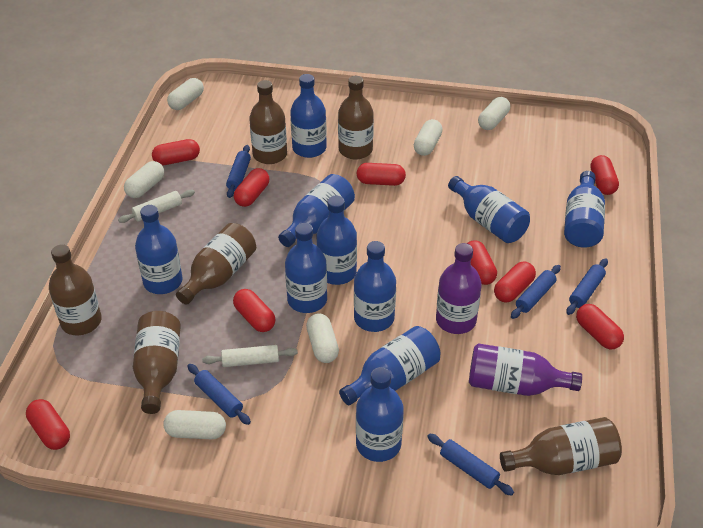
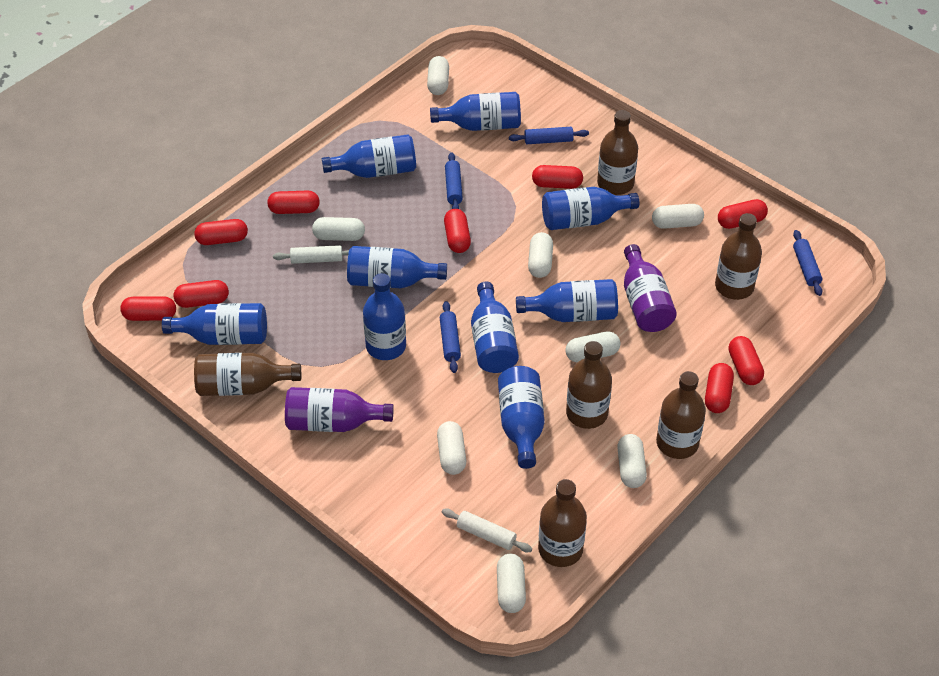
blue bottle: 10 -> 9
blue rolling pin: 5 -> 4
white capsule: 6 -> 8

